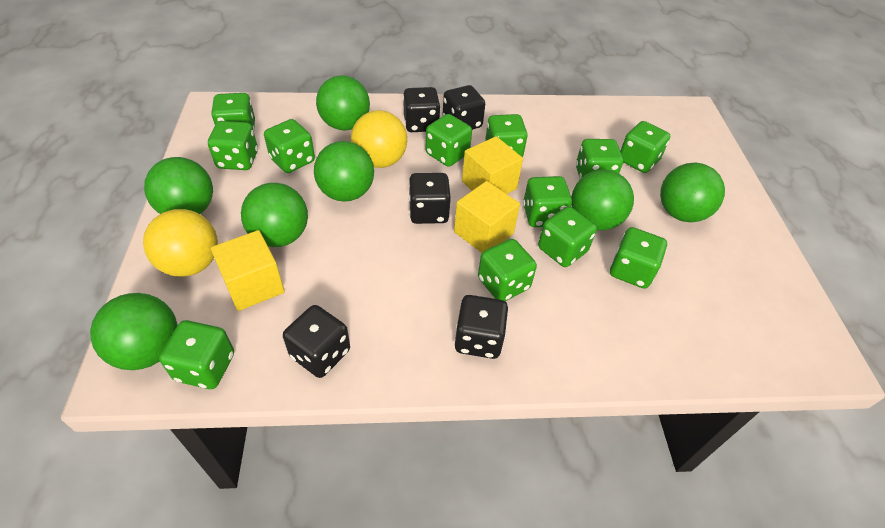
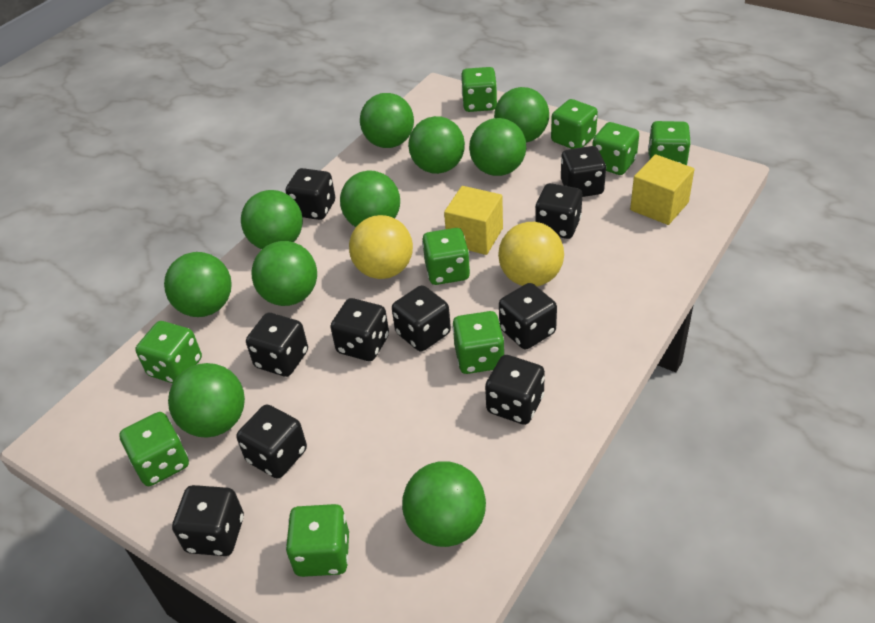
black dice: 5 -> 10
green ball: 7 -> 10
green dice: 12 -> 9
yellow cube: 3 -> 2

